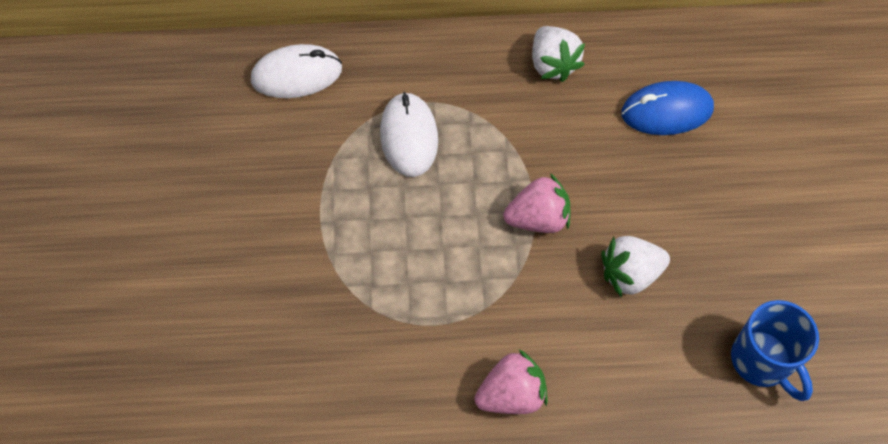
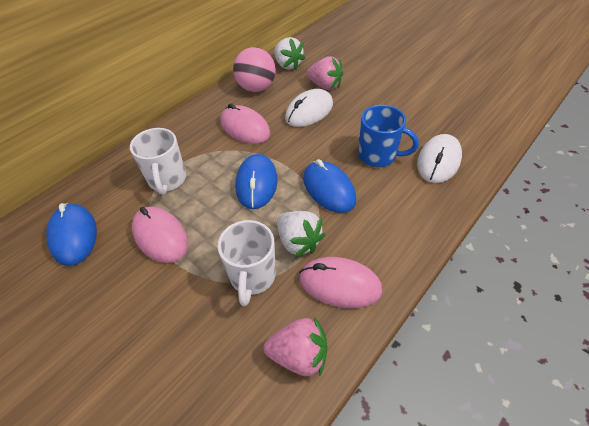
blue mouse: 1 -> 3
pink ball: 0 -> 1
pink mouse: 0 -> 3
white mug: 0 -> 2

